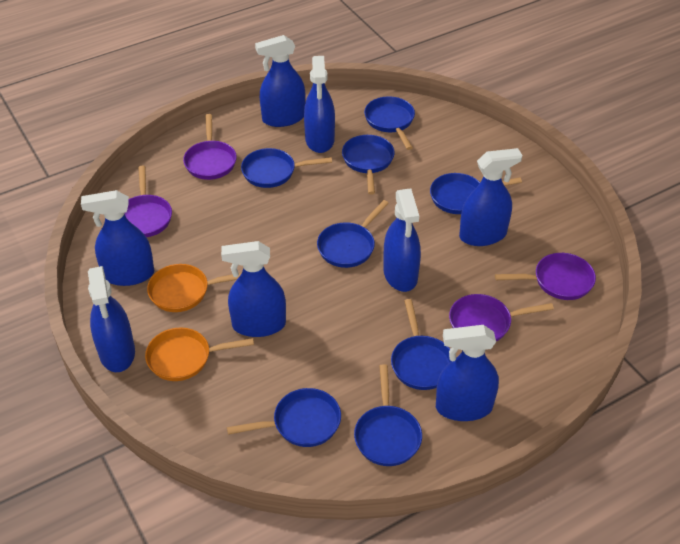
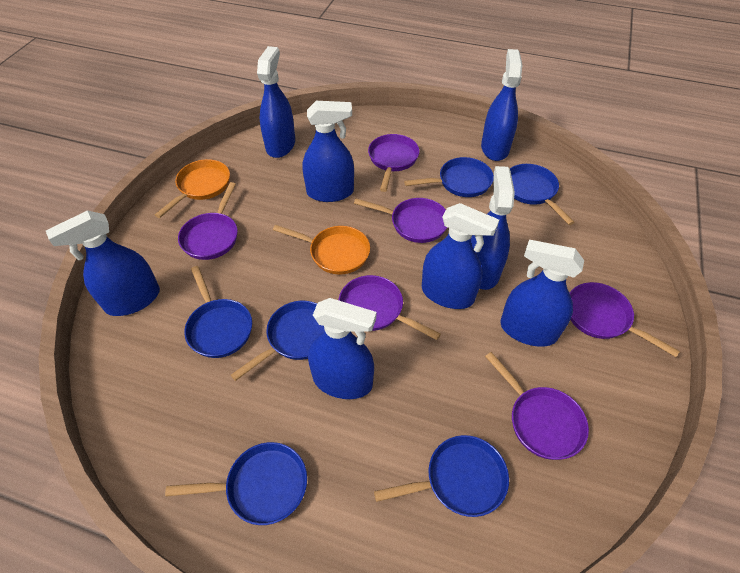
blue pan: 8 -> 6
purple pan: 4 -> 6

